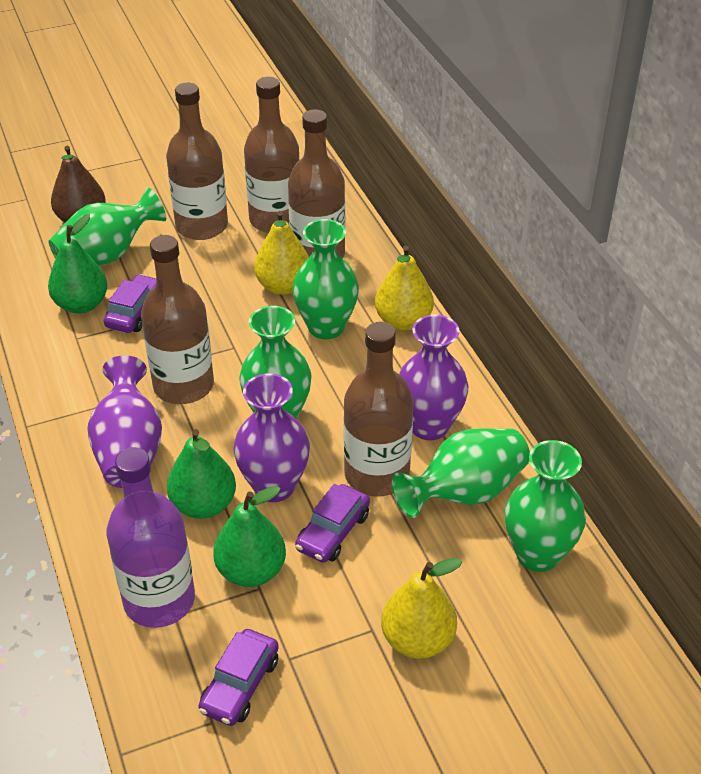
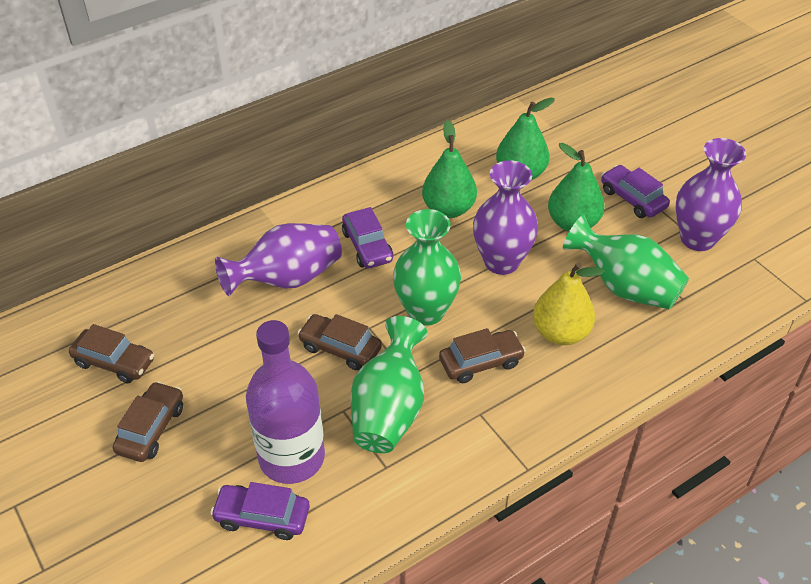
brown bottle: 5 -> 0
brown car: 0 -> 4
brown pear: 1 -> 0
green vase: 5 -> 3
yellow pear: 3 -> 1

